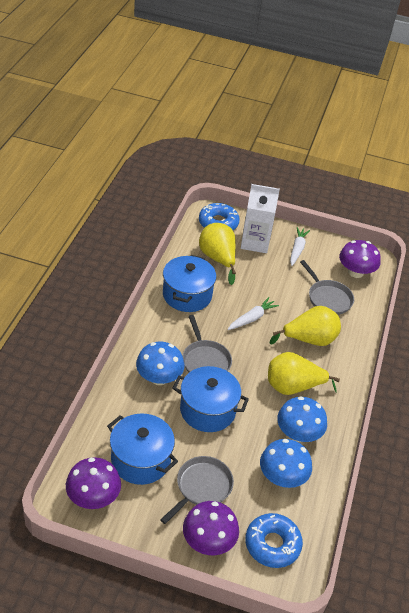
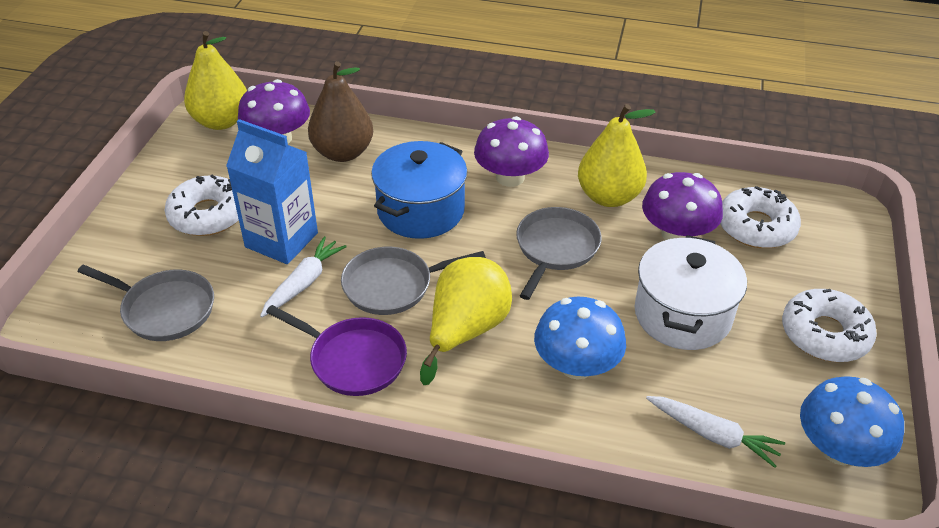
blue carton: 0 -> 1
blue donut: 2 -> 0
blue mushroom: 3 -> 2
blue pot: 3 -> 1
brown pear: 0 -> 1
purple pan: 0 -> 1
white carton: 1 -> 0
white donut: 0 -> 3
white pot: 0 -> 1

